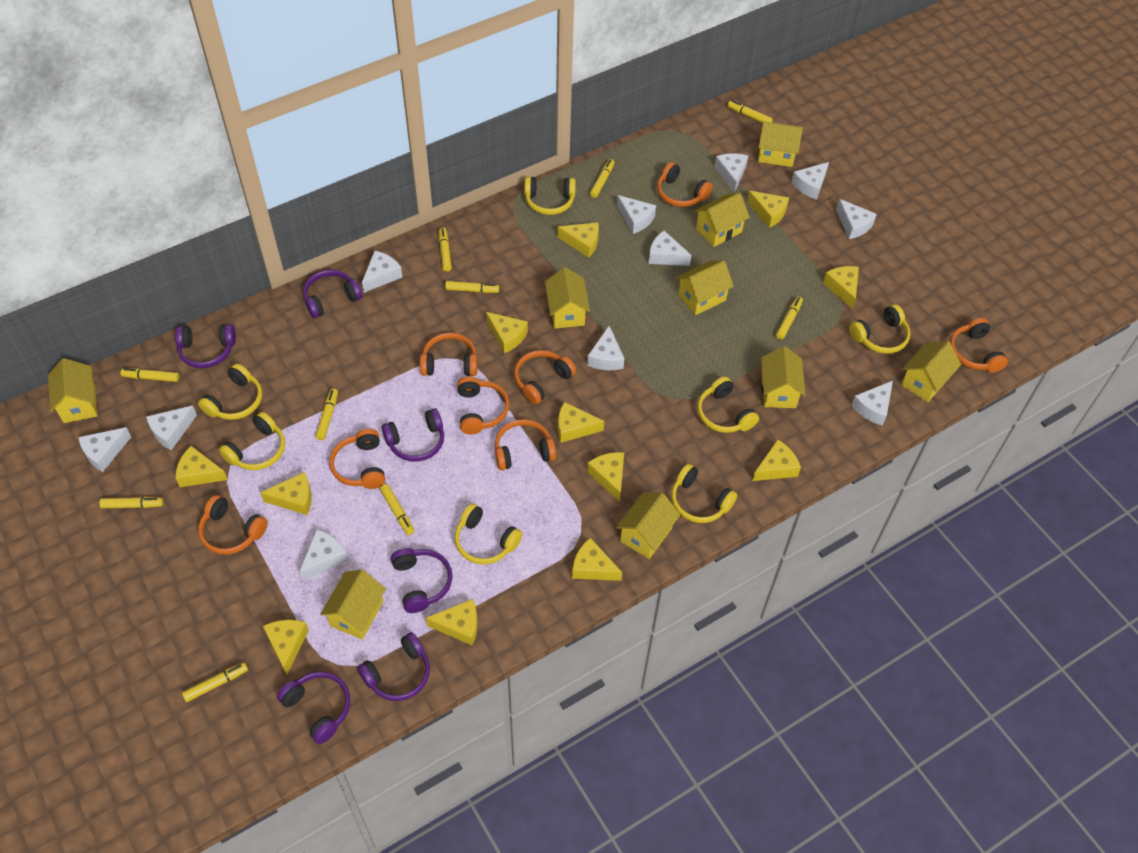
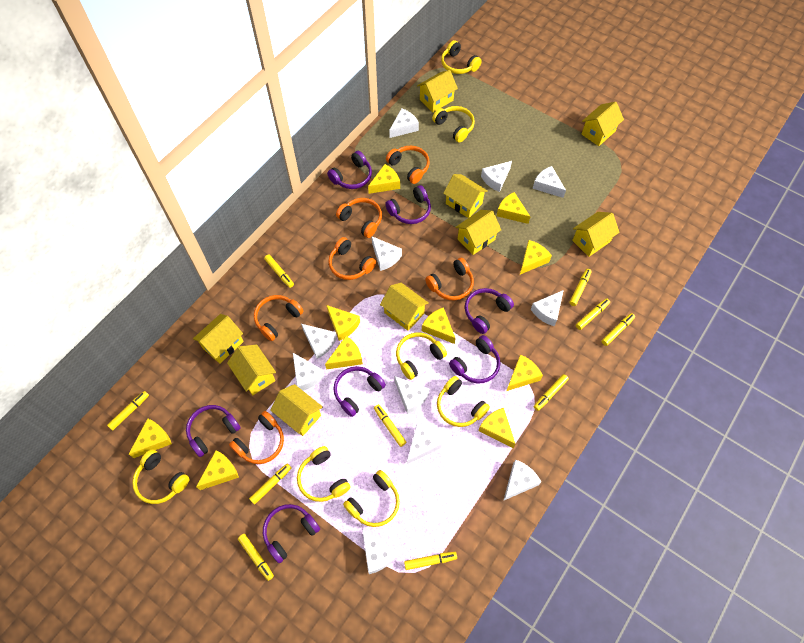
orange headphones: 8 -> 6
purple headphones: 6 -> 7
yellow cheese: 12 -> 10

